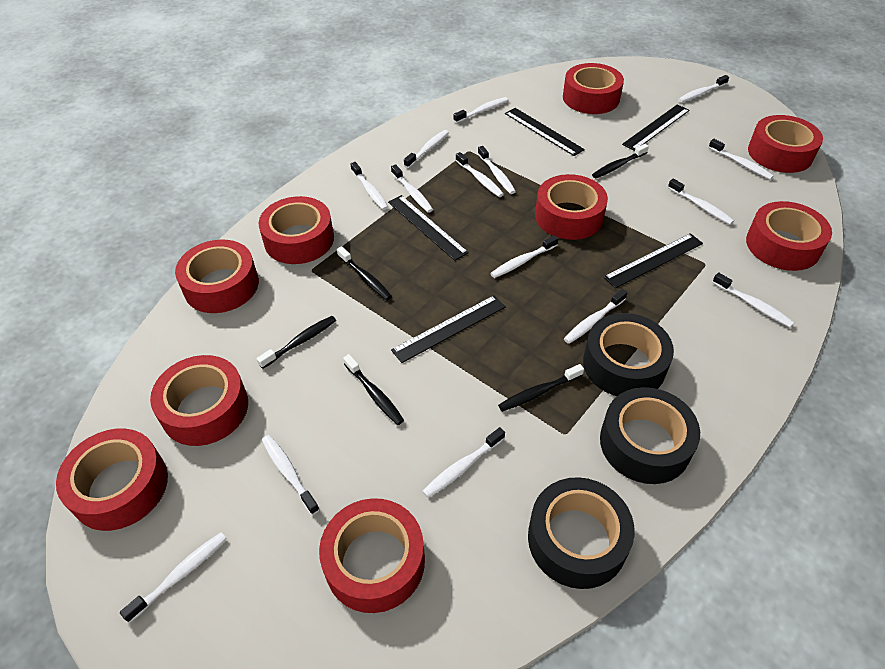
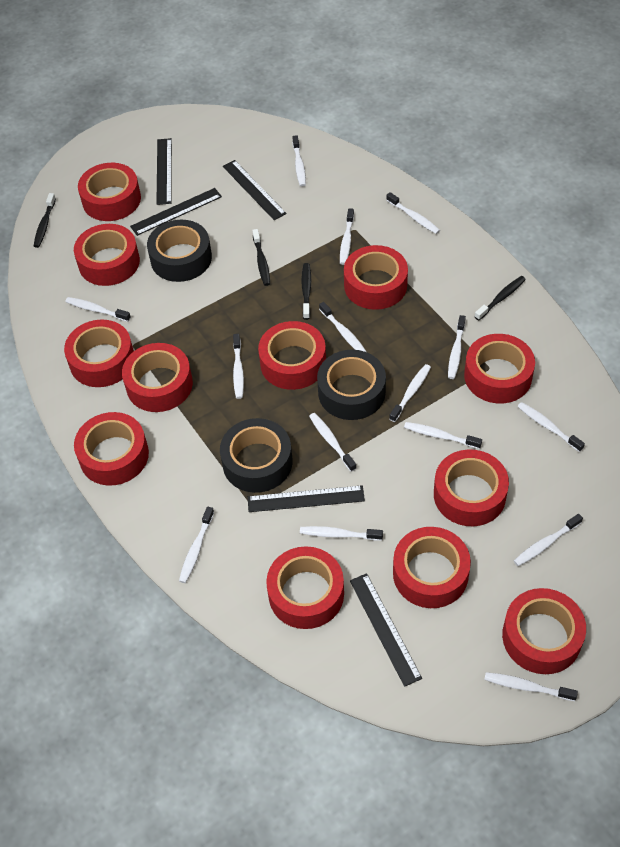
black toothbrush: 5 -> 4
red tape: 9 -> 12

